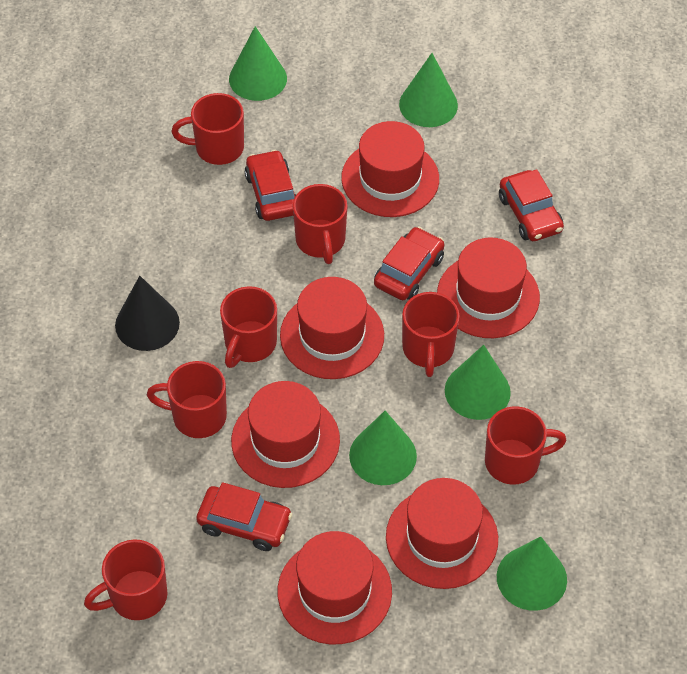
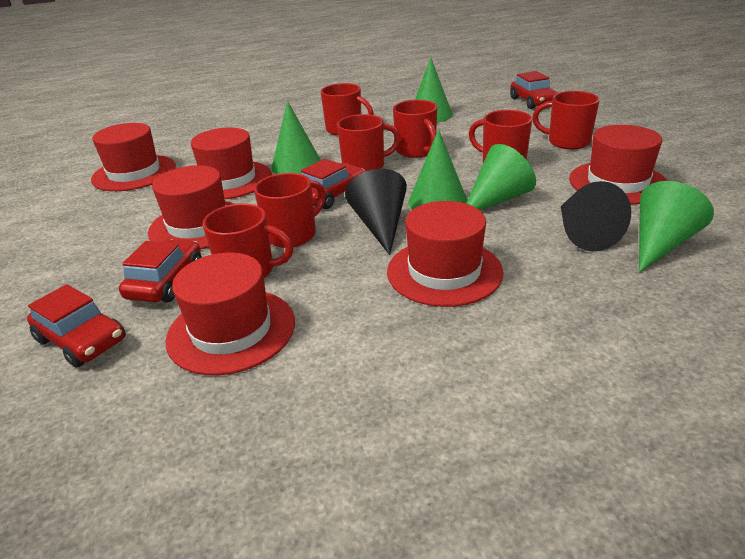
black cone: 1 -> 2

